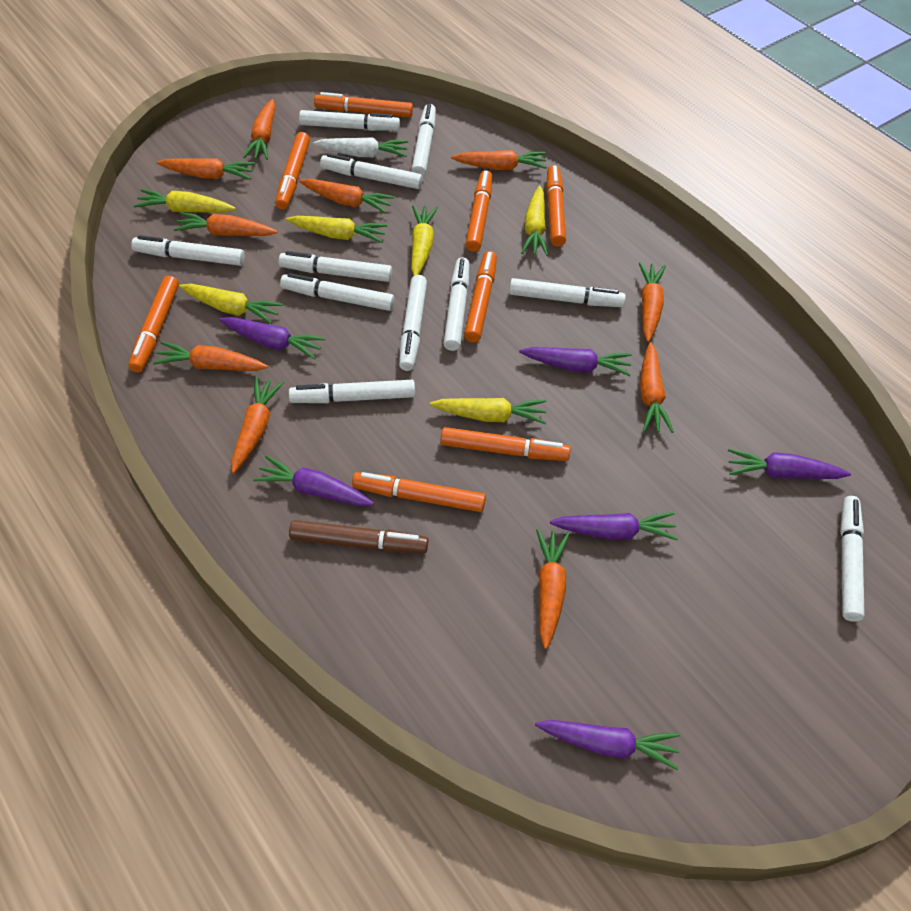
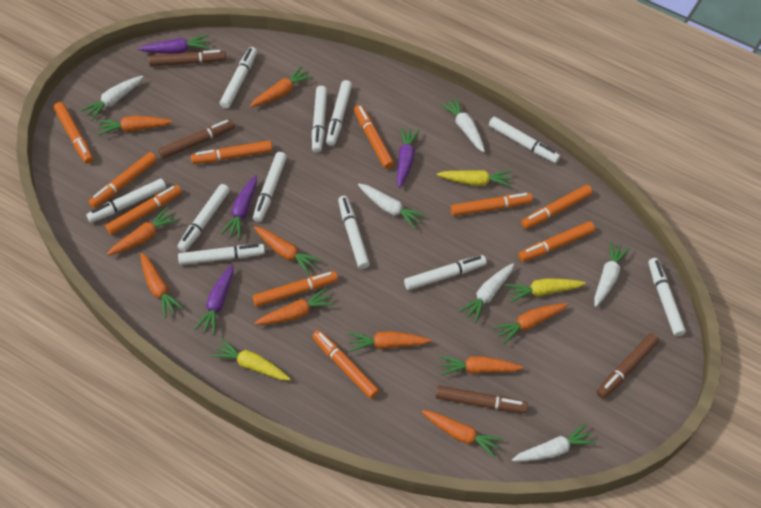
brown marker: 1 -> 4
orange marker: 8 -> 10
purple carrot: 6 -> 4
white carrot: 1 -> 6
yellow carrot: 6 -> 3

